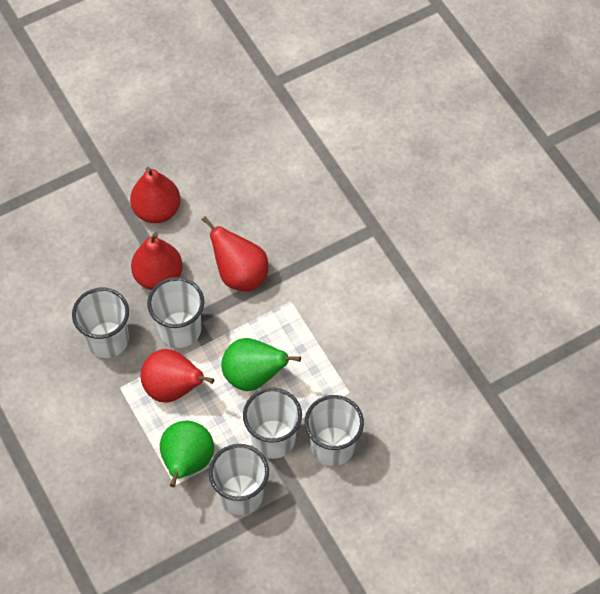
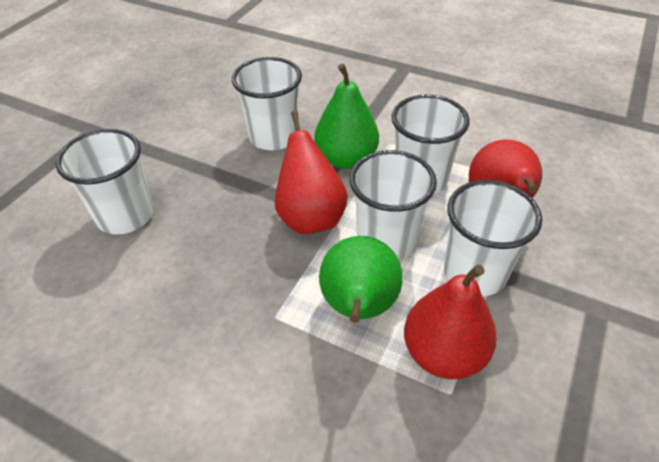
red pear: 4 -> 3

